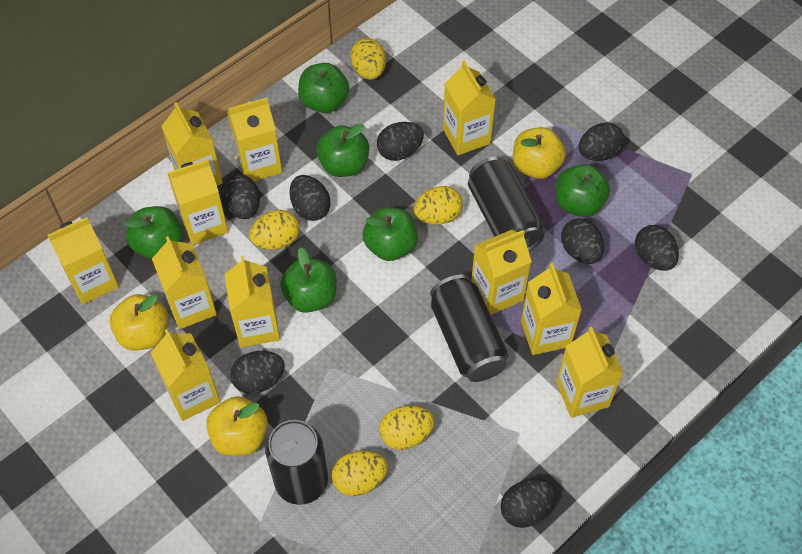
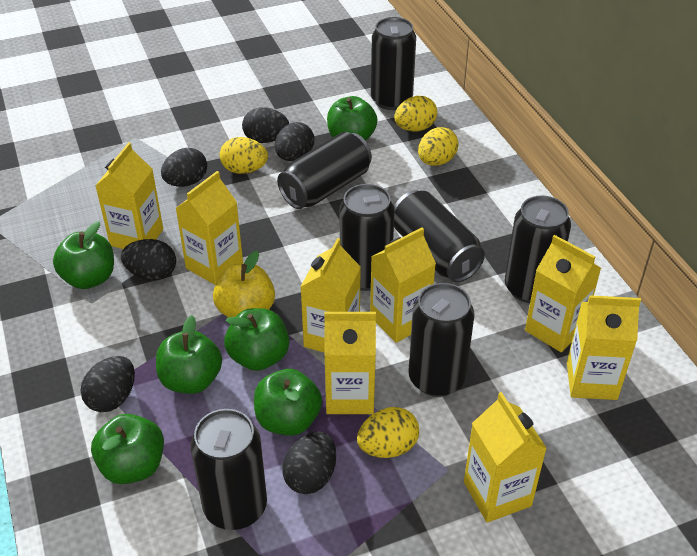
black can: 3 -> 7
black egg: 8 -> 6
yellow apple: 3 -> 1
yellow carton: 11 -> 8
yellow egg: 5 -> 4

